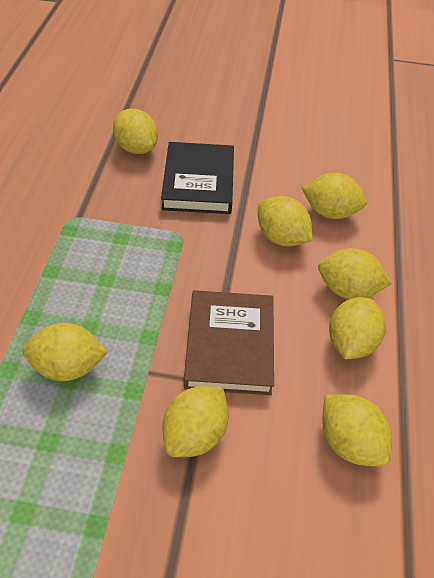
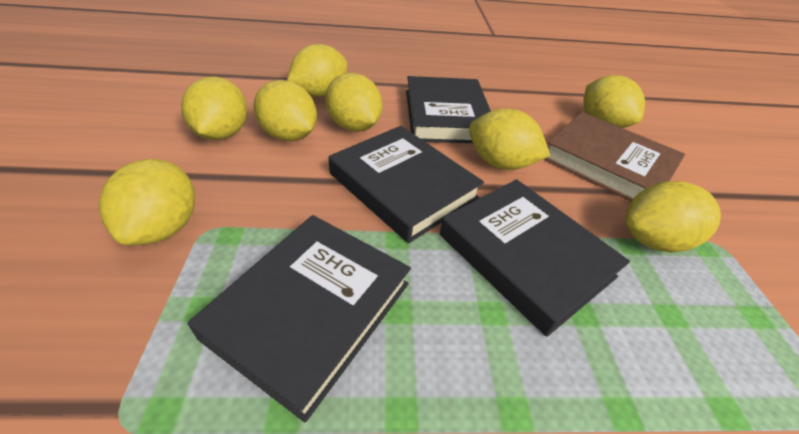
black book: 1 -> 4

